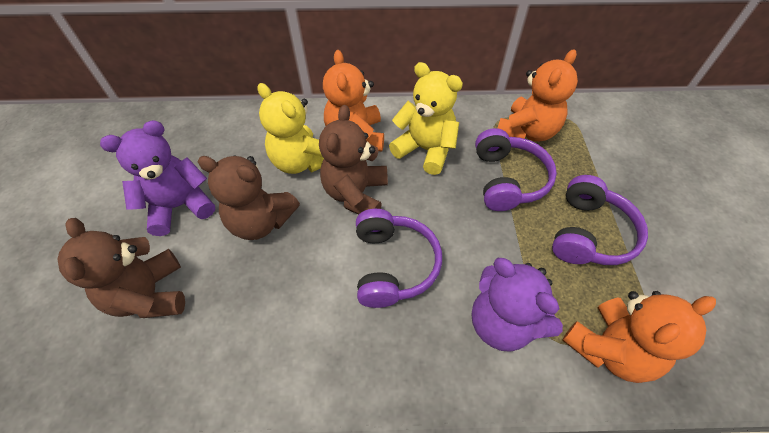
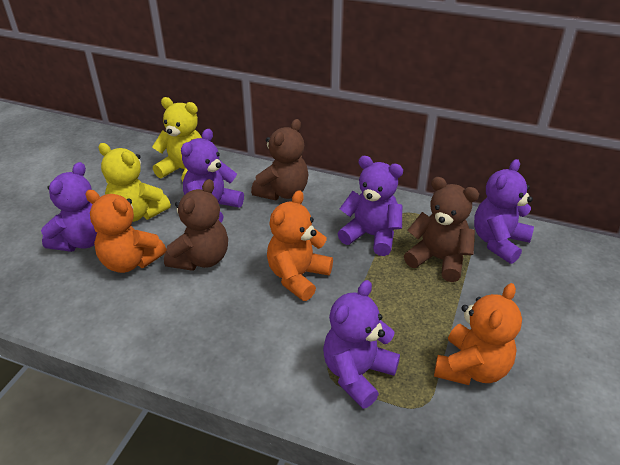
purple headphones: 3 -> 0
purple teddy bear: 2 -> 5

